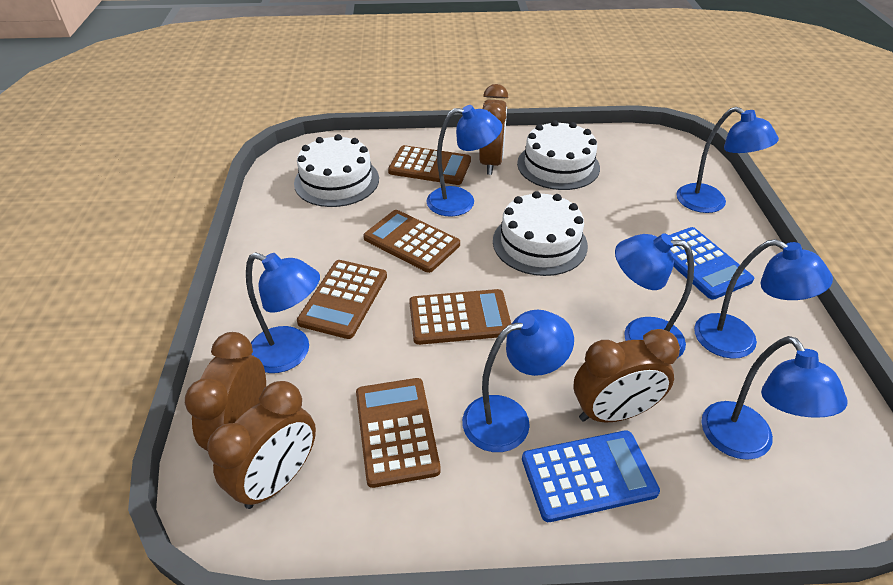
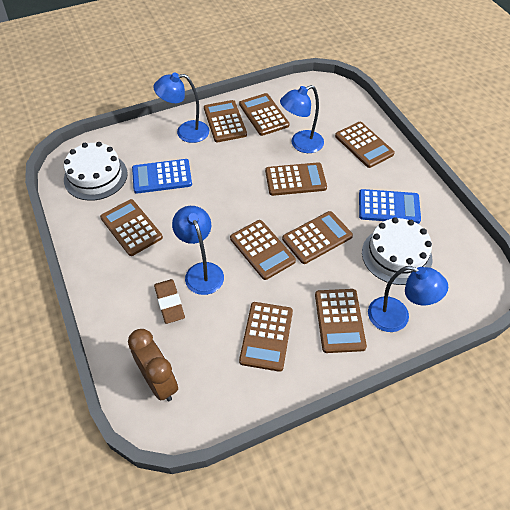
blue lamp: 7 -> 4
brown calculator: 5 -> 9
brown clock: 4 -> 1
brown eraser: 0 -> 1
white cake: 3 -> 2

